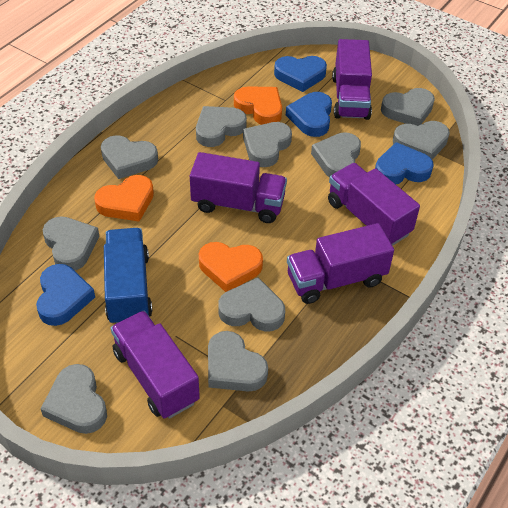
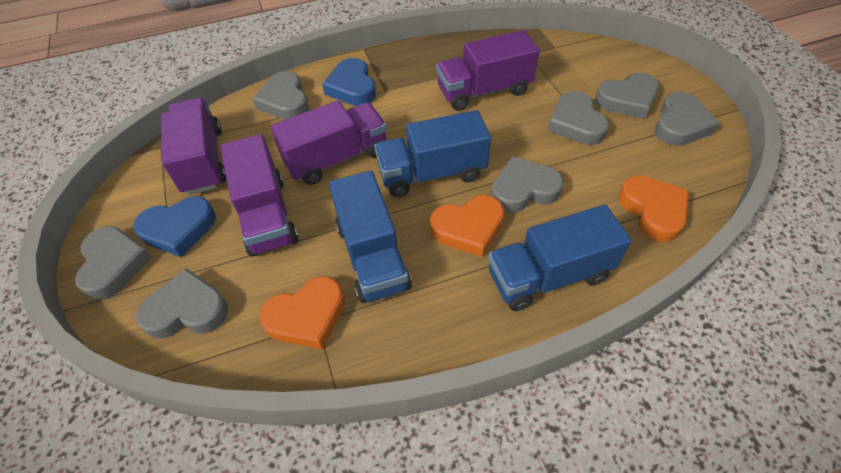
blue heart: 4 -> 2
blue truck: 1 -> 3
grey heart: 10 -> 7
purple truck: 5 -> 4

